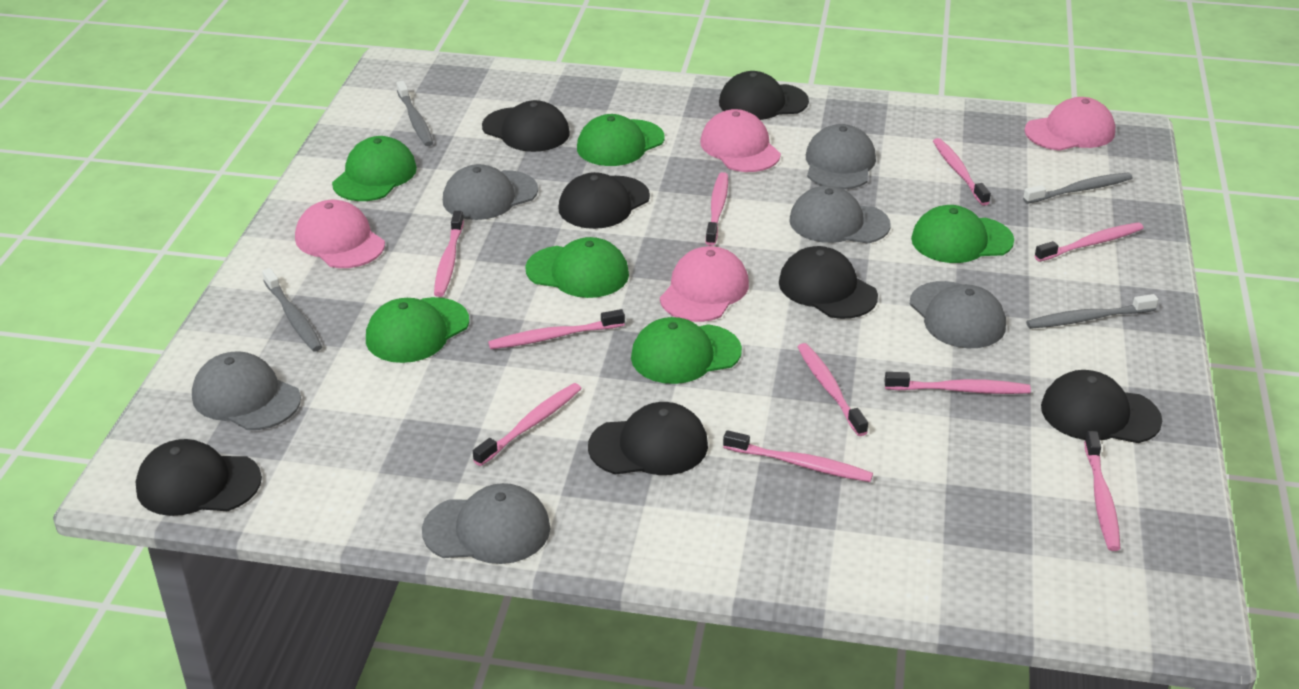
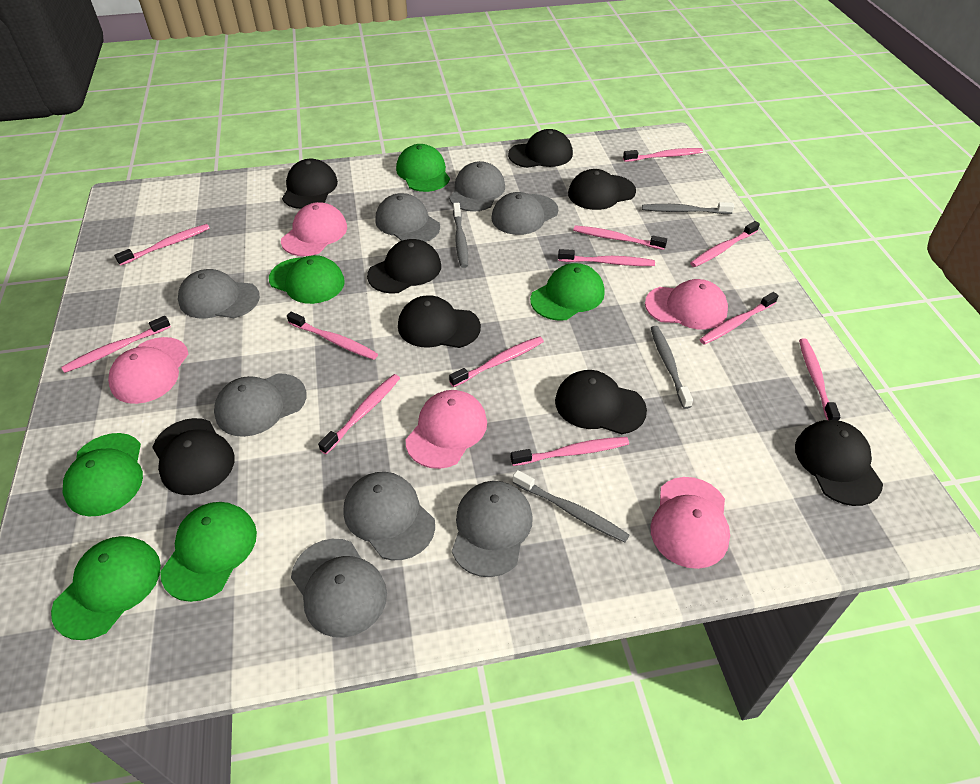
black cap: 7 -> 8
grey cap: 6 -> 8
pink cap: 4 -> 5
pink toothbrush: 10 -> 12

